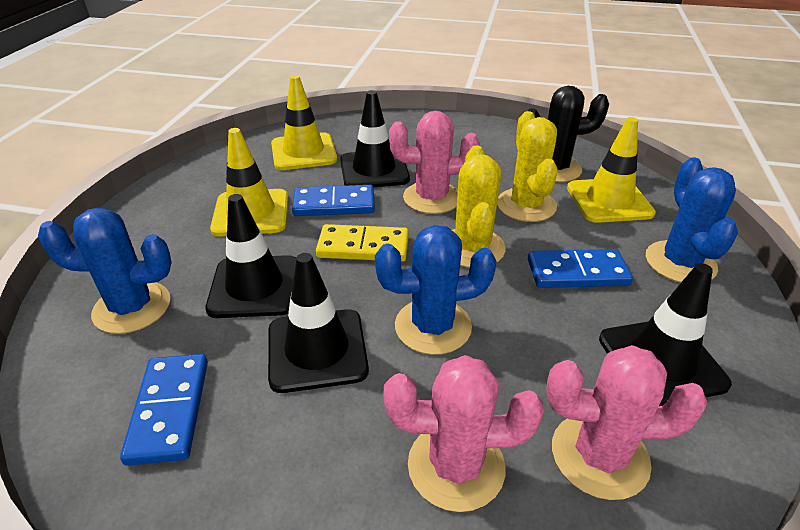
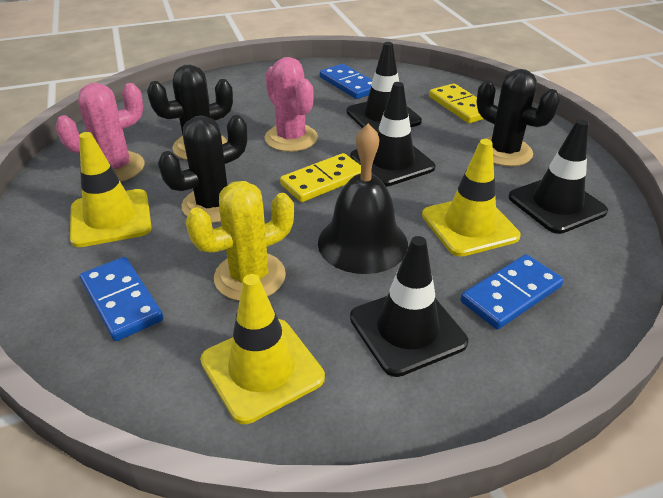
black bell: 0 -> 1
black cactus: 1 -> 3
blue cactus: 3 -> 0
pink cactus: 3 -> 2
yellow cactus: 2 -> 1
yellow domino: 1 -> 2

